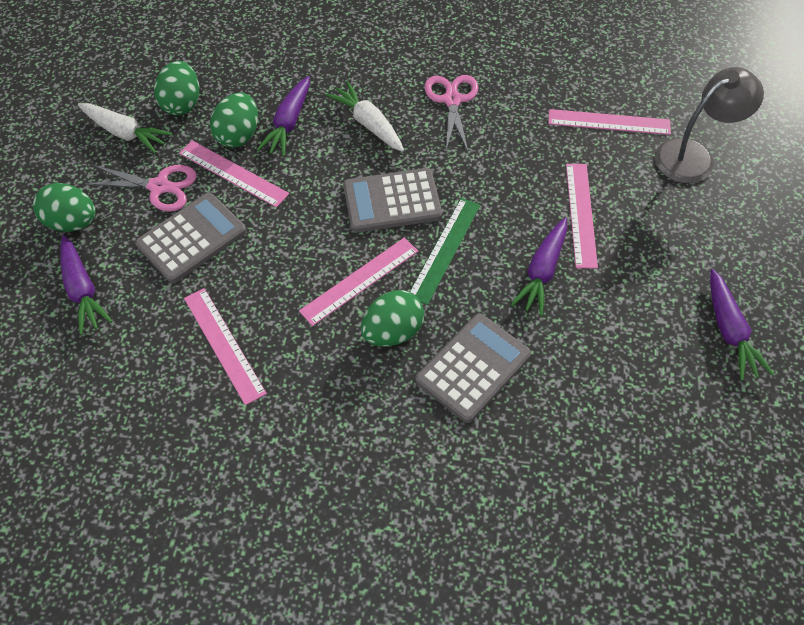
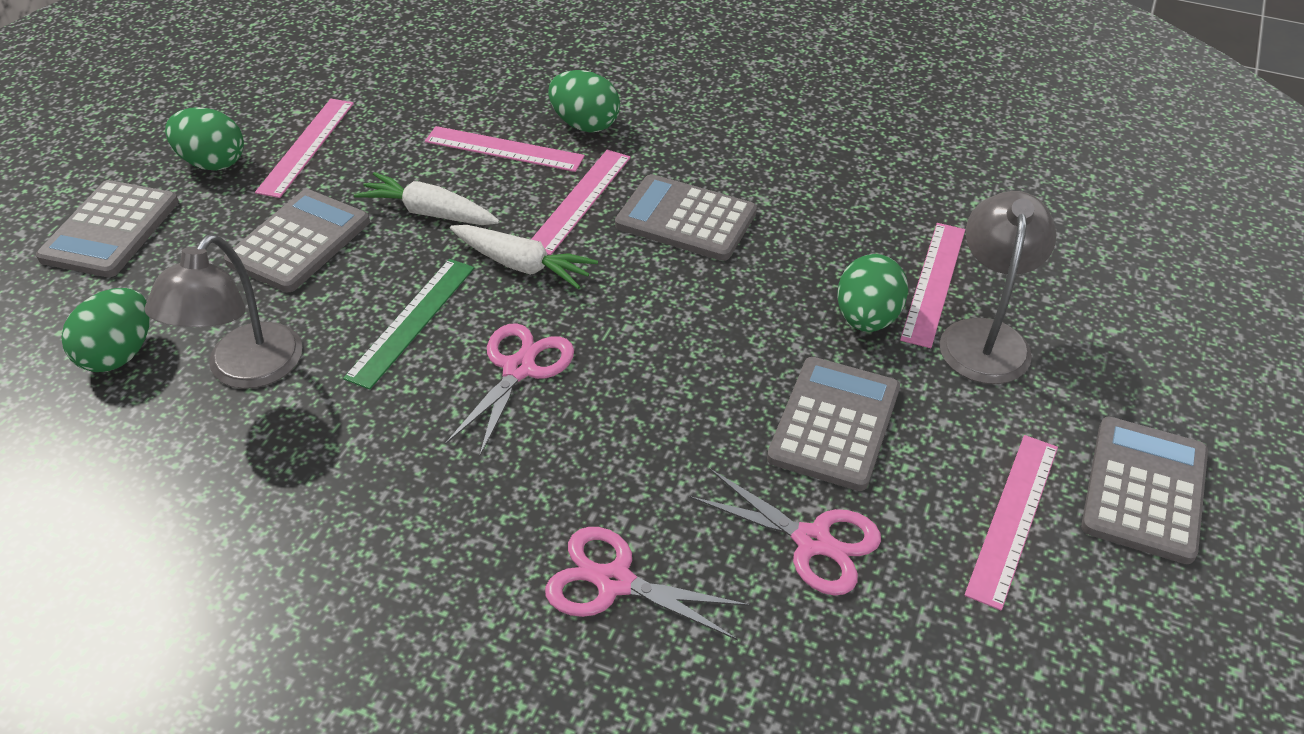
grey calculator: 3 -> 5
grey lamp: 1 -> 2
pink scissors: 2 -> 3
purple carrot: 4 -> 0

